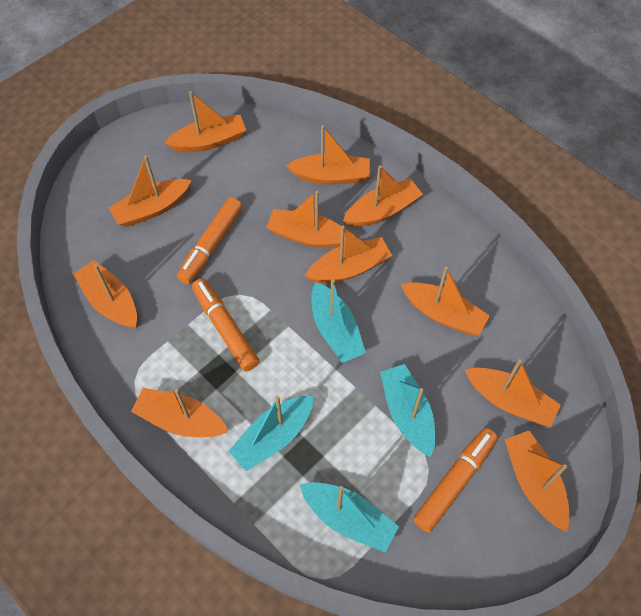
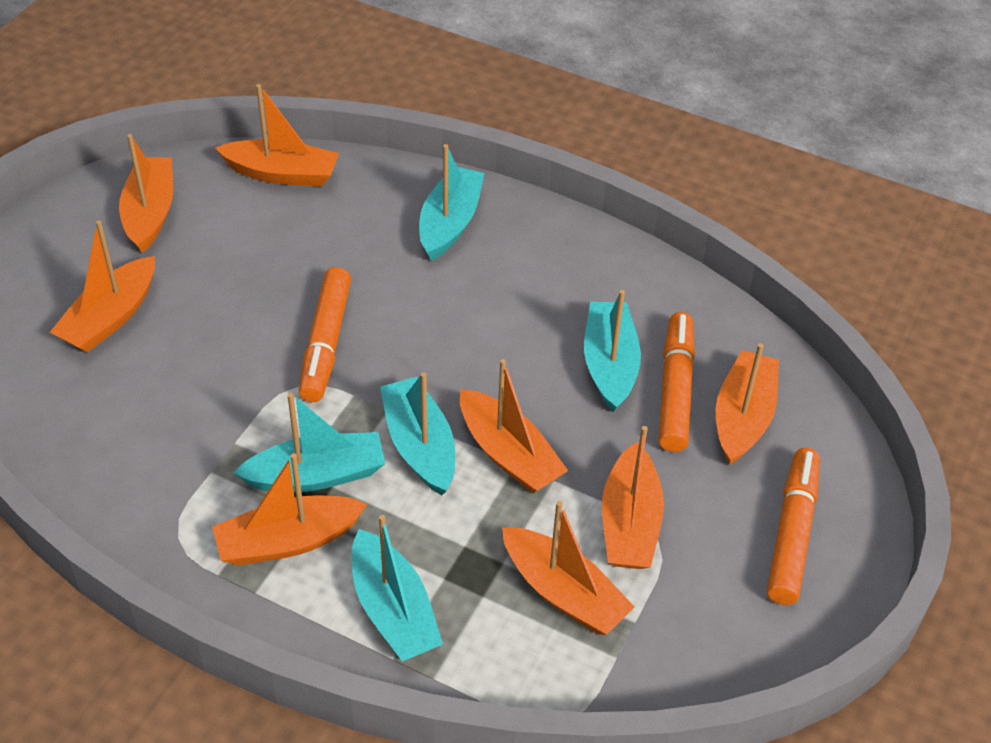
orange boat: 11 -> 8
turquoise boat: 4 -> 5

